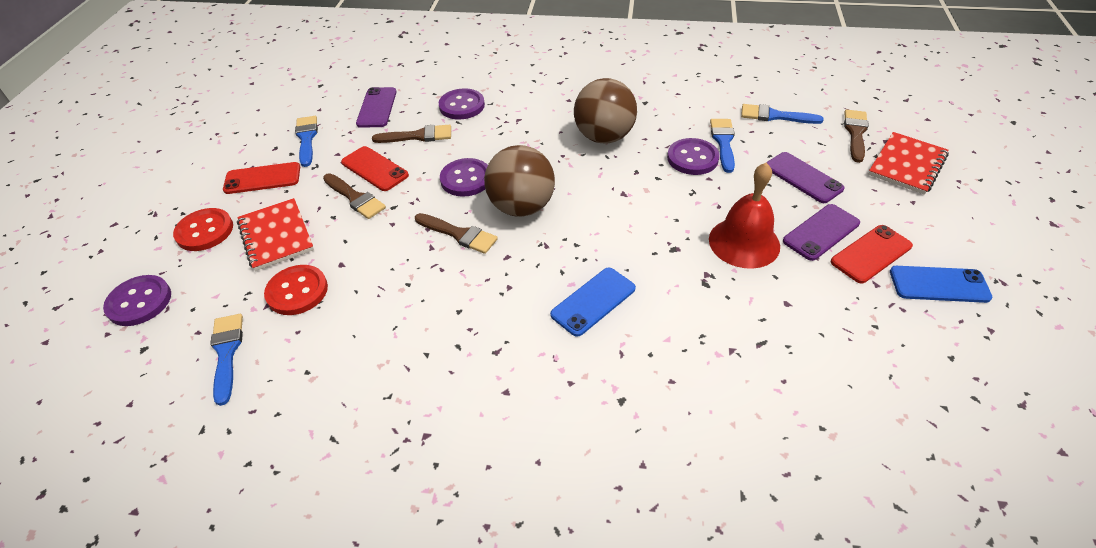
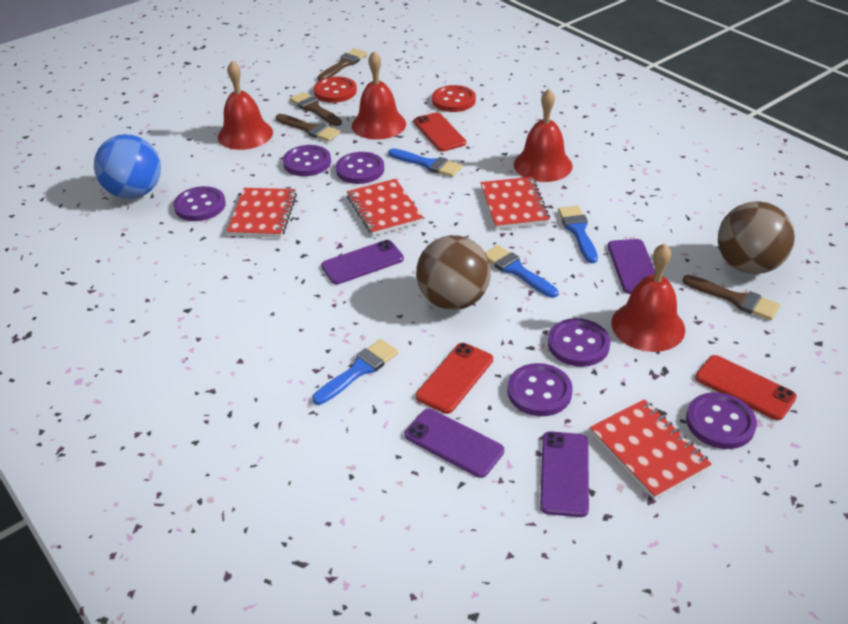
blue ball: 0 -> 1
blue phone: 2 -> 0
purple button: 4 -> 6
purple phone: 3 -> 4
red bell: 1 -> 4
red notebook: 2 -> 4

